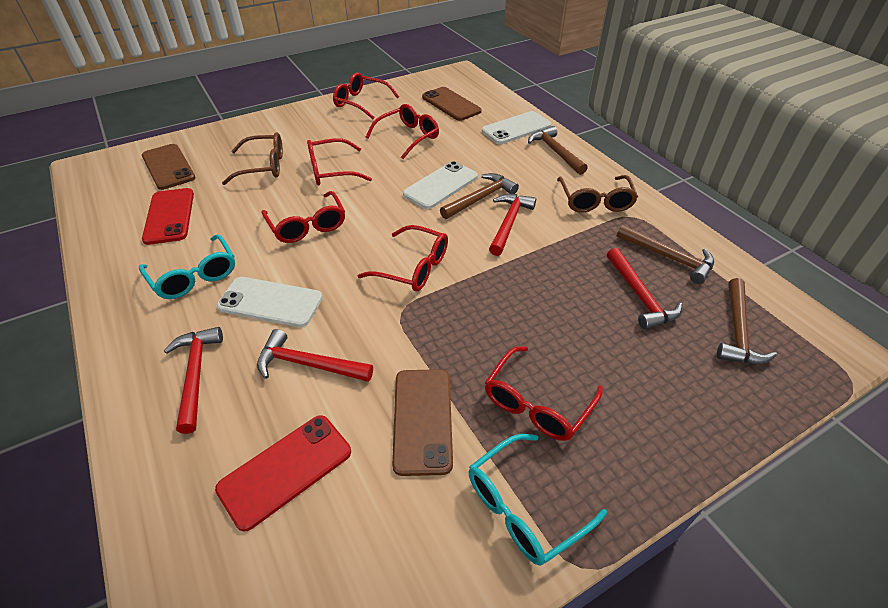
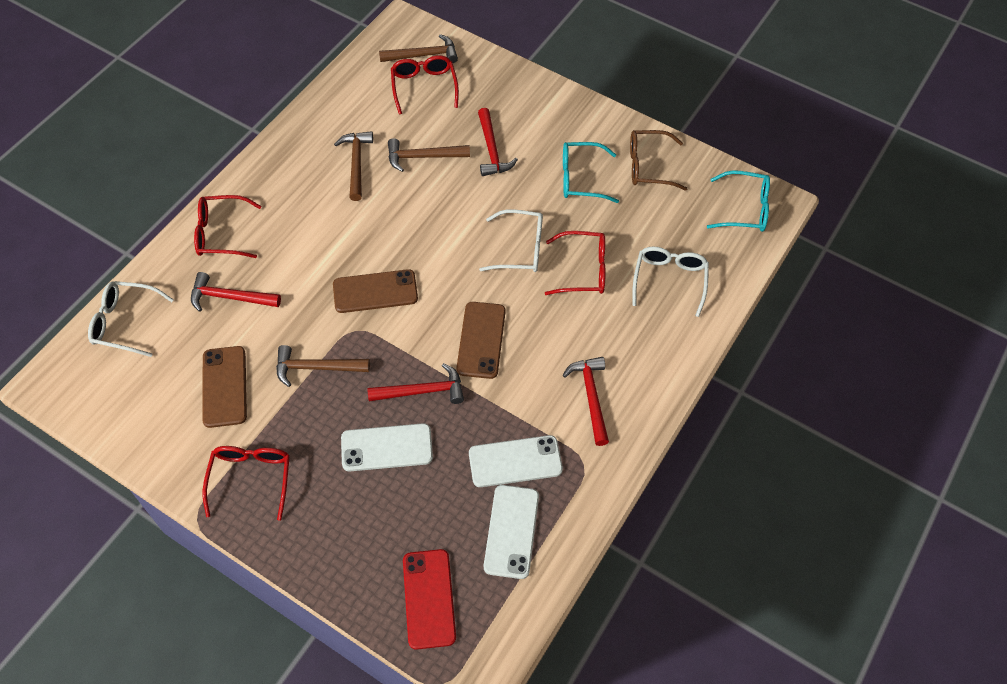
brown glasses: 2 -> 1
red glasses: 6 -> 4
red phone: 2 -> 1
white glasses: 0 -> 3

